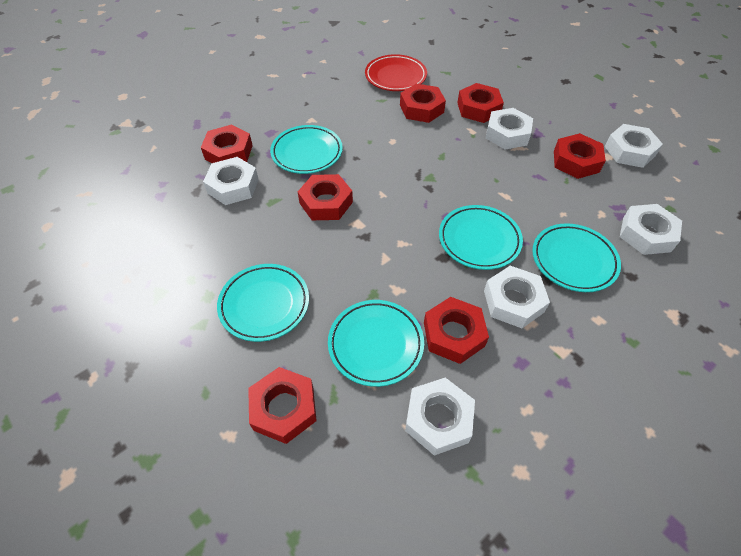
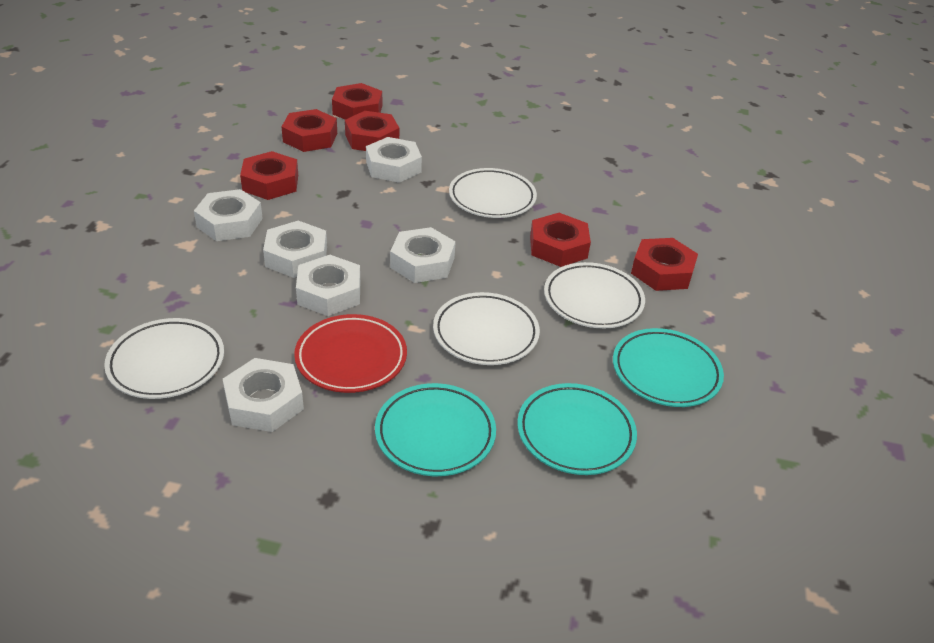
red nut: 7 -> 6
turquoise plate: 5 -> 3
white plate: 0 -> 4

